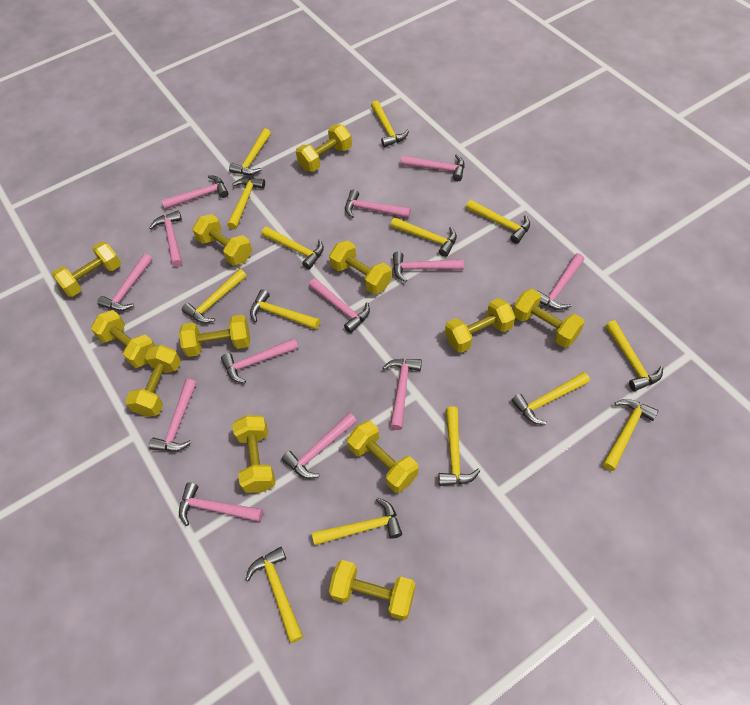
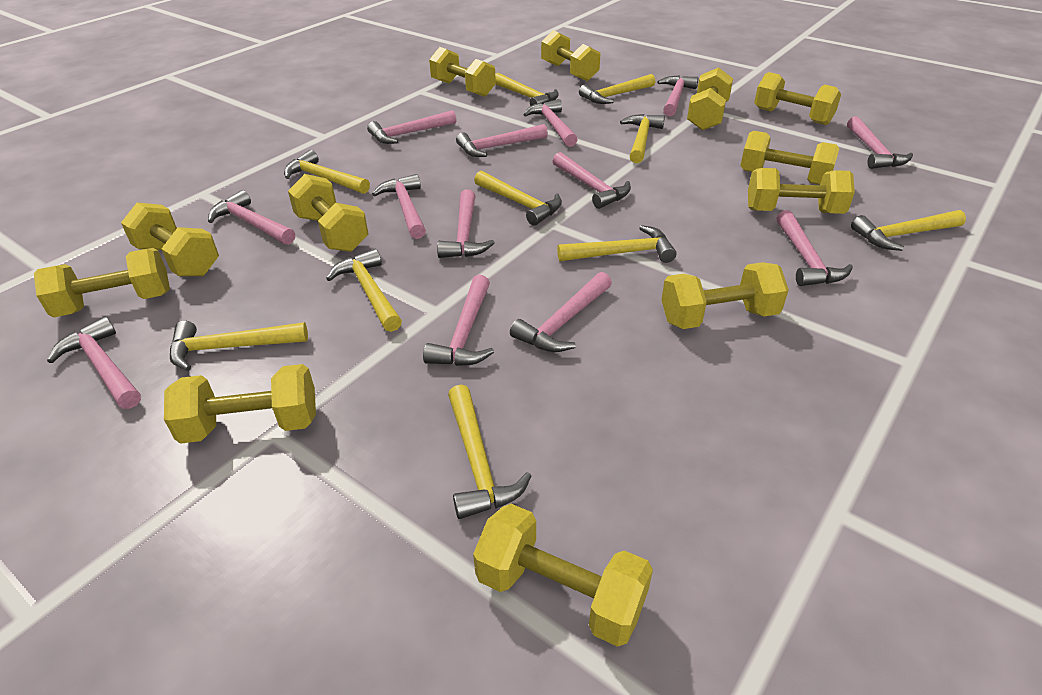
yellow hammer: 14 -> 10

